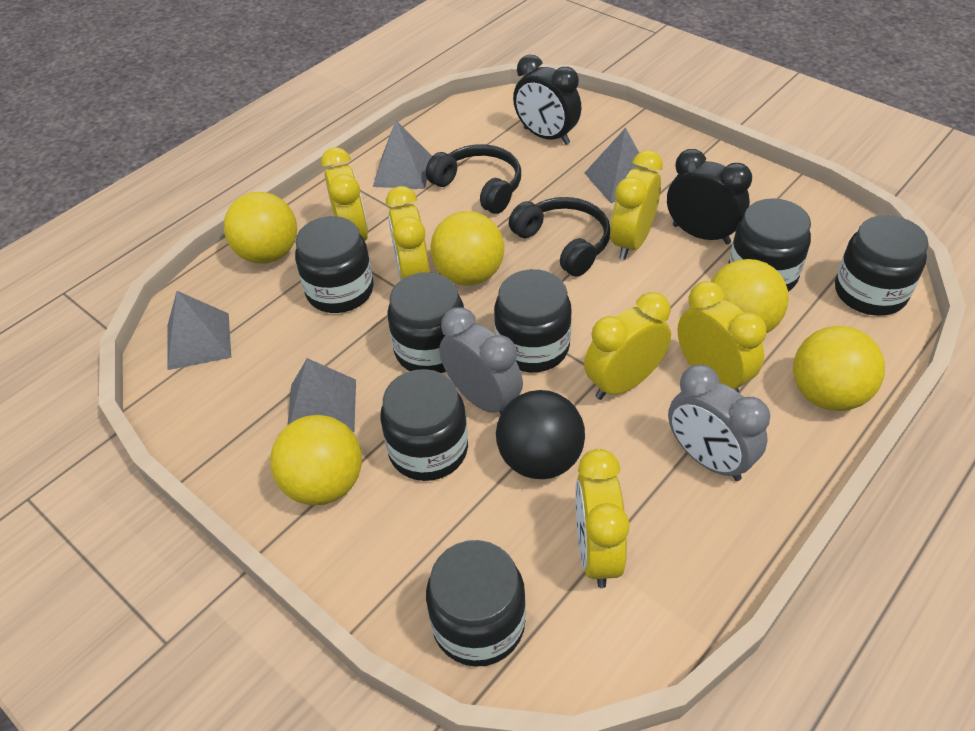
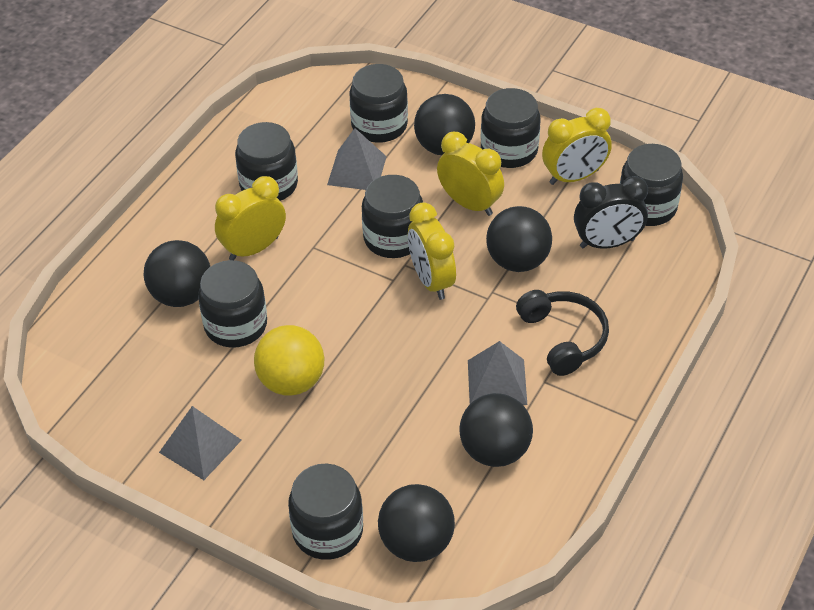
black ball: 1 -> 5
black clock: 2 -> 1
black headphones: 2 -> 1
grey clock: 2 -> 0
grey pyramid: 4 -> 3
yellow ball: 5 -> 1
yellow clock: 6 -> 4

